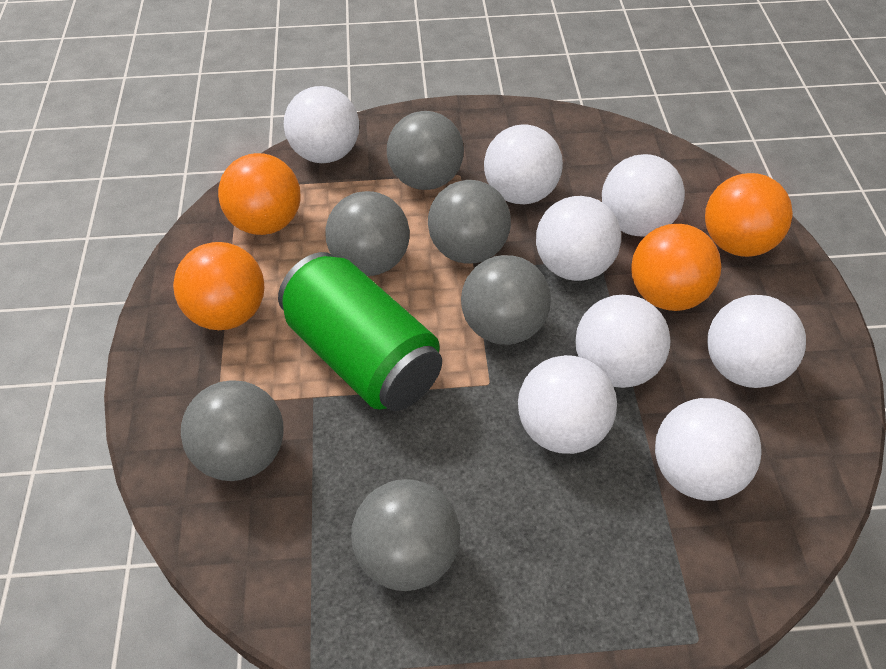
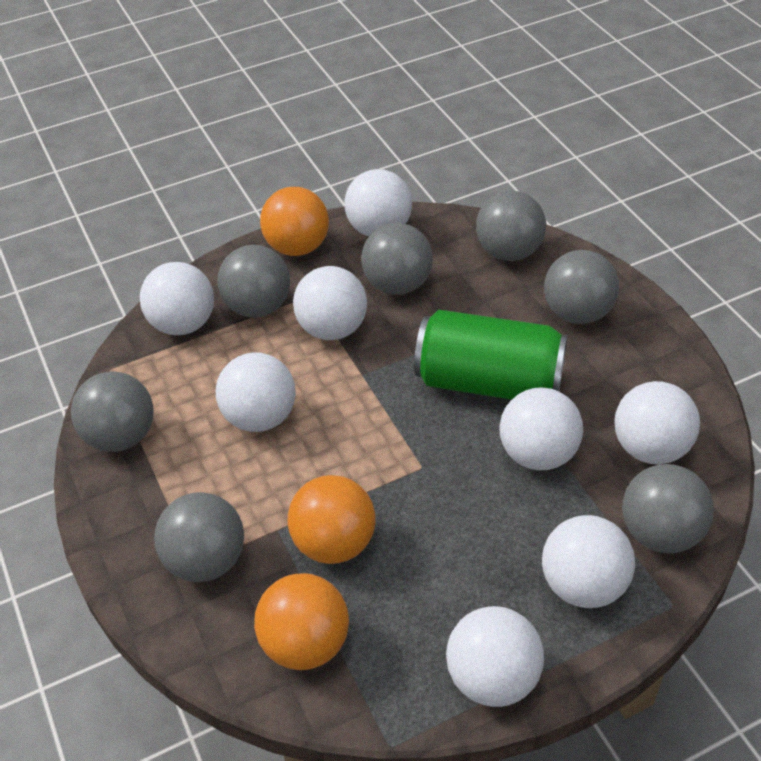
grey ball: 6 -> 7
orange ball: 4 -> 3

